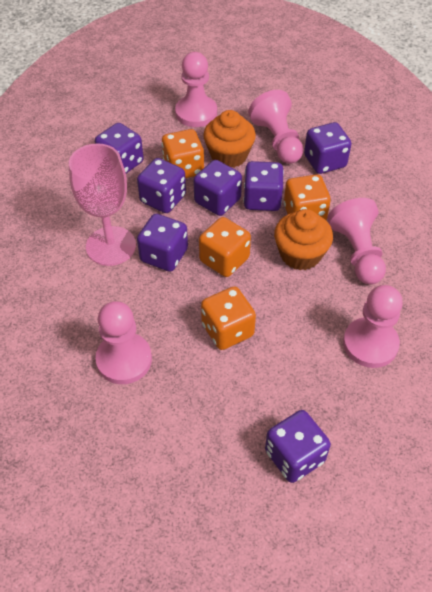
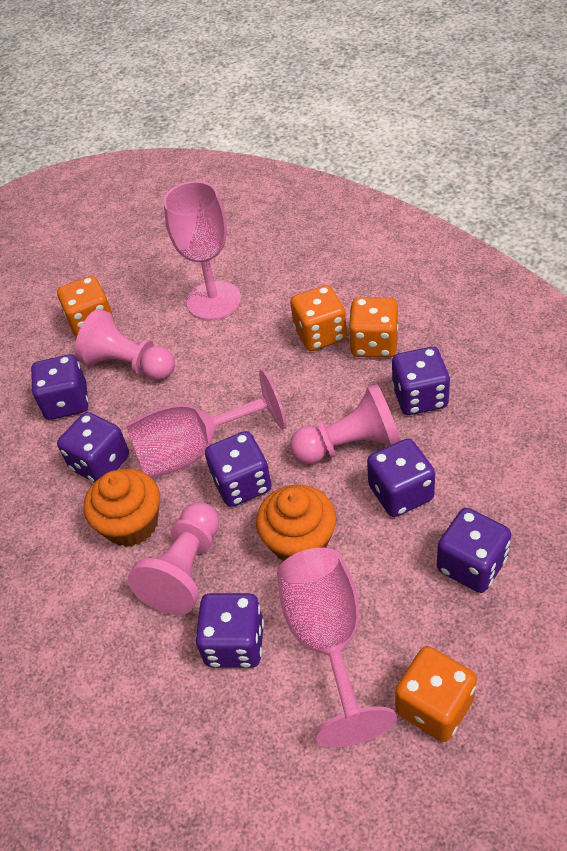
pink goblet: 1 -> 3
pink pawn: 5 -> 3

